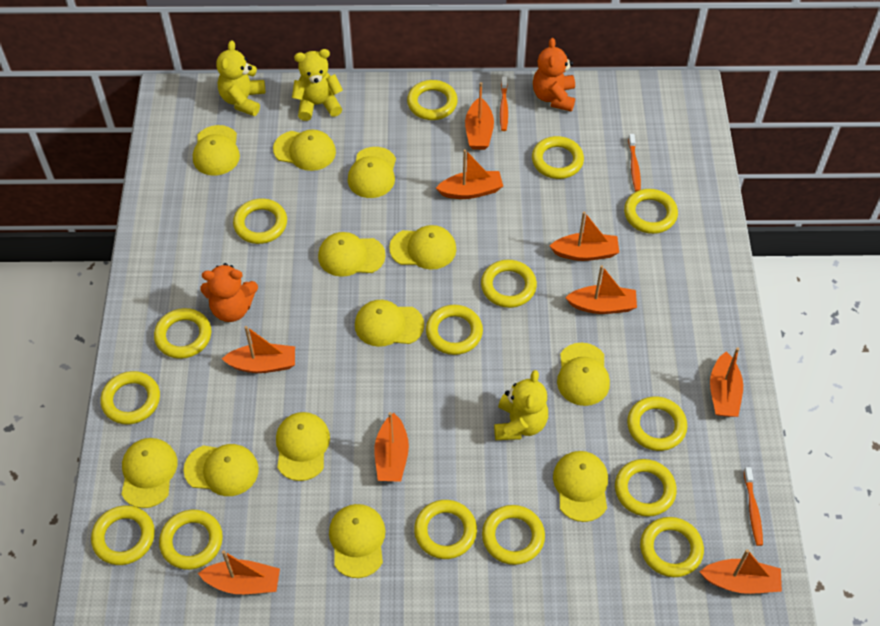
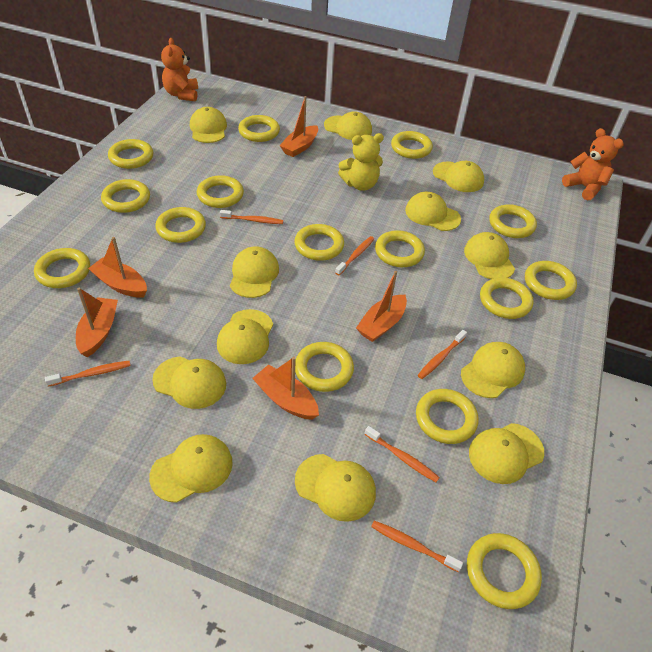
orange boat: 9 -> 5
orange toothbrush: 3 -> 6
yellow teddy bear: 3 -> 1

